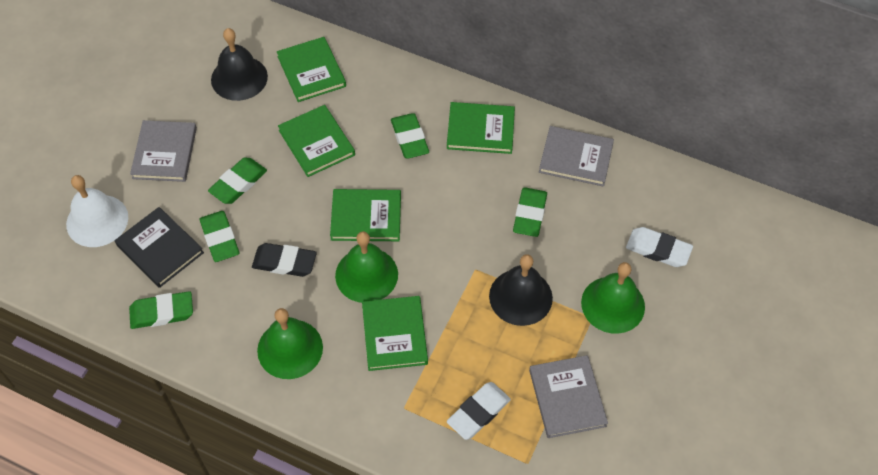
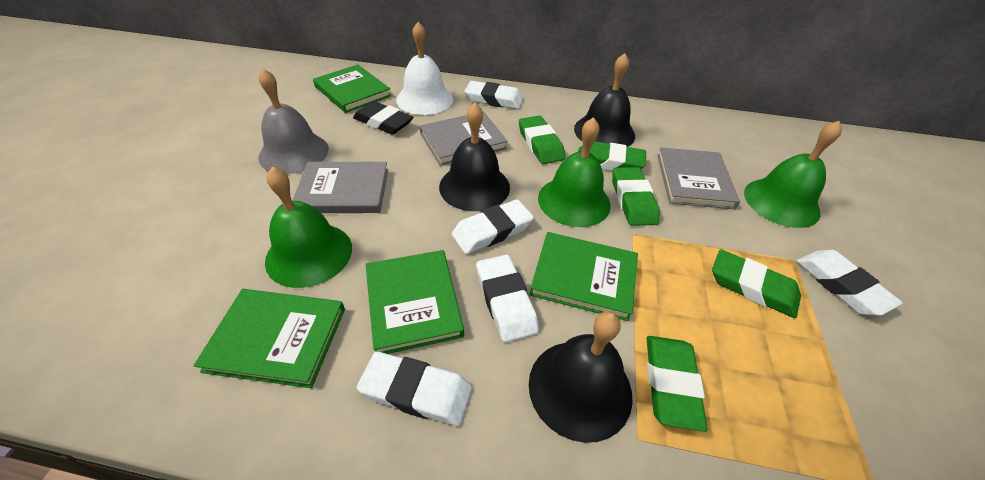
black bell: 2 -> 3
black book: 1 -> 0
green book: 5 -> 4
grey bell: 0 -> 1
white eraser: 2 -> 5

